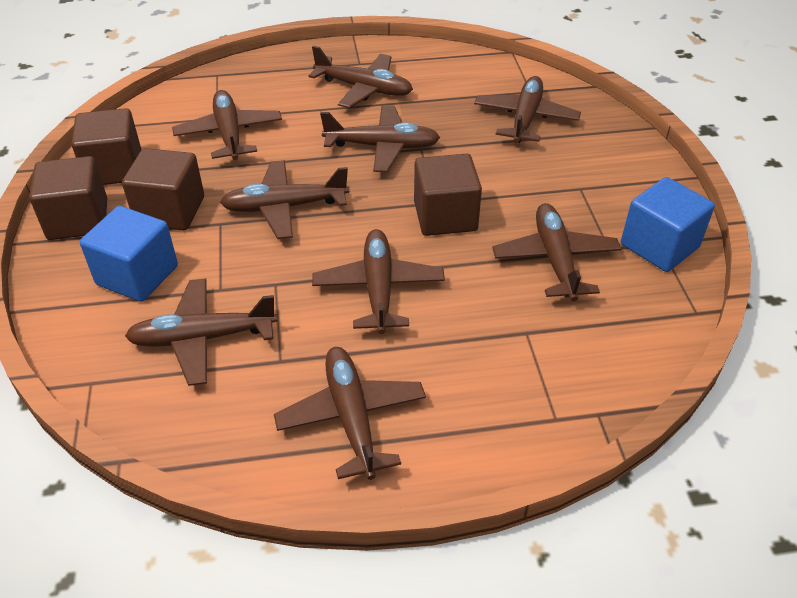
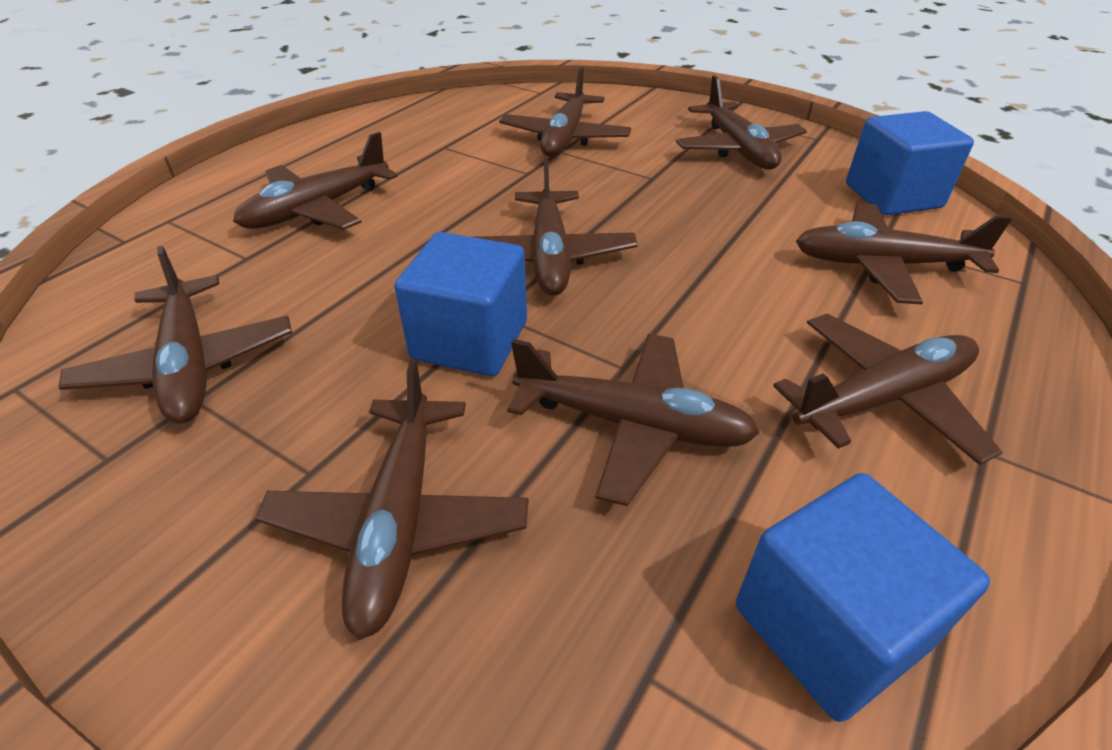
blue cube: 2 -> 3
brown cube: 4 -> 0

